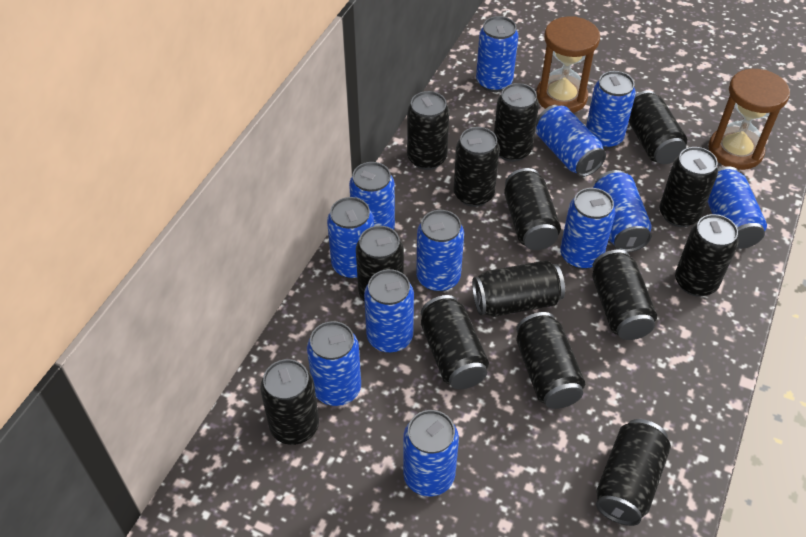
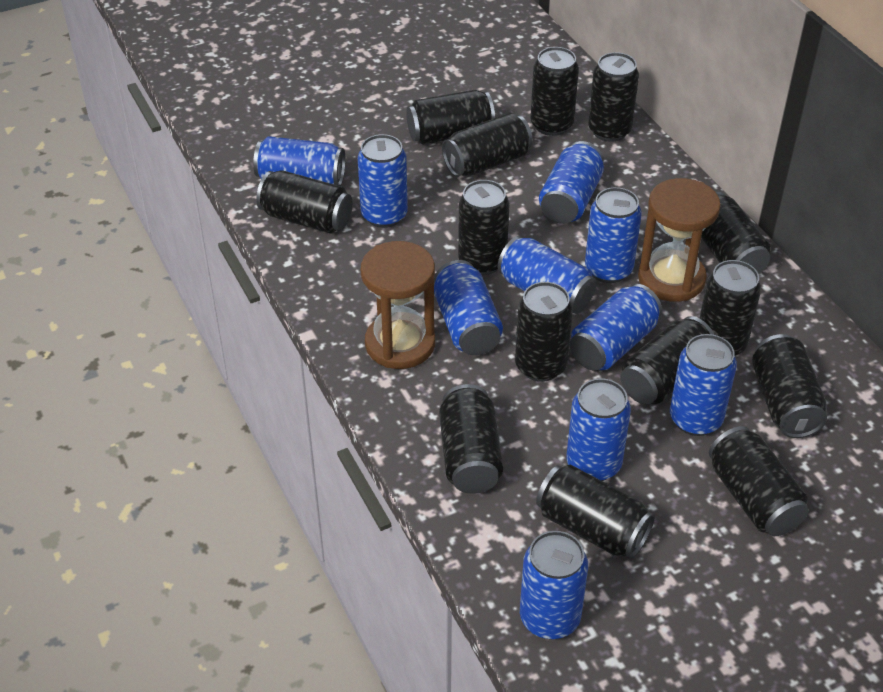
blue can: 12 -> 10

